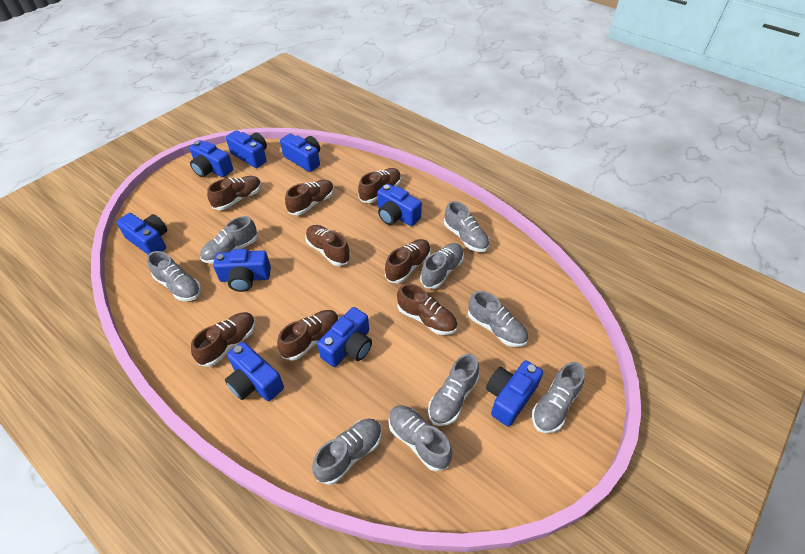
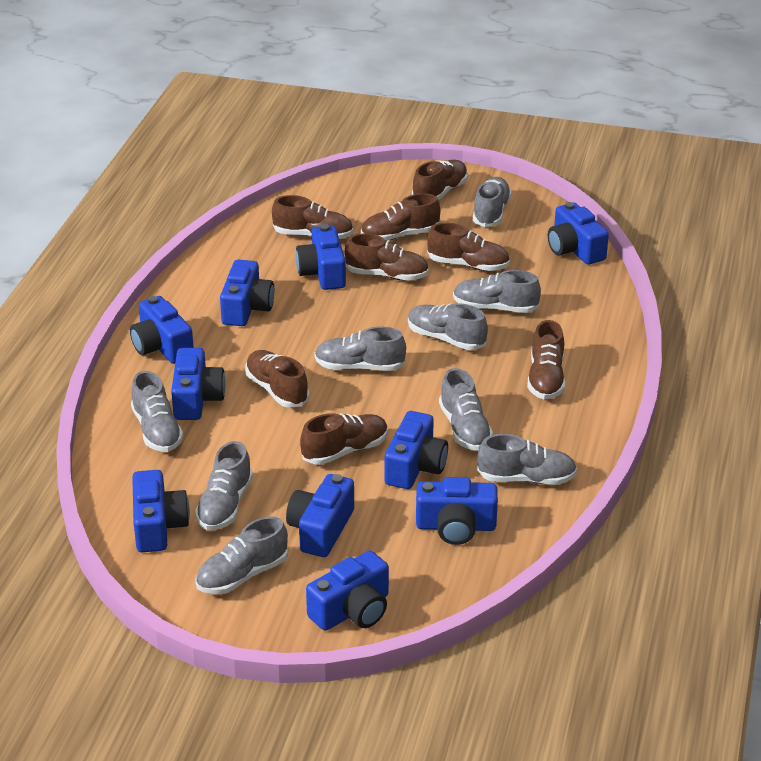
blue camera: 9 -> 10

